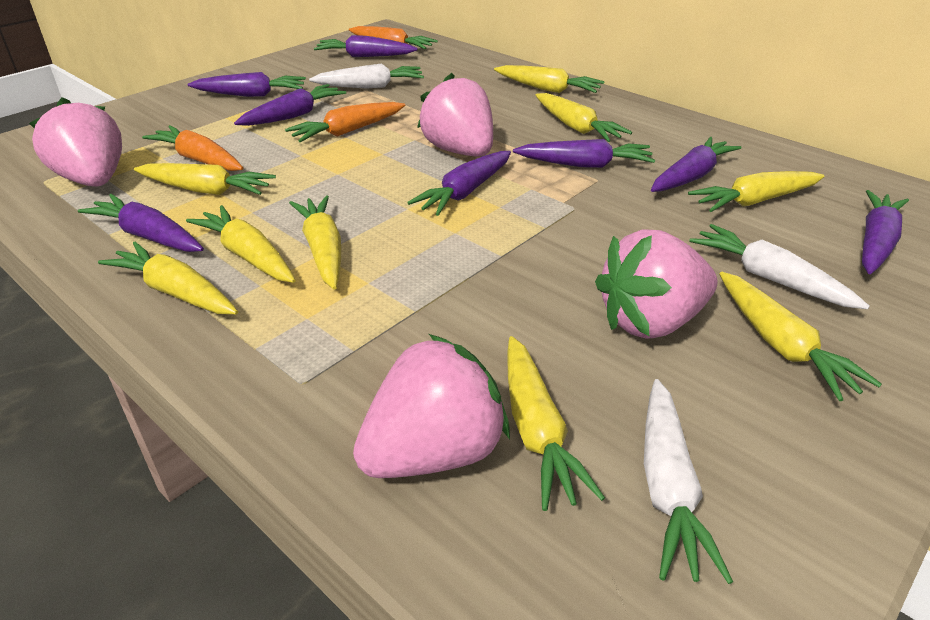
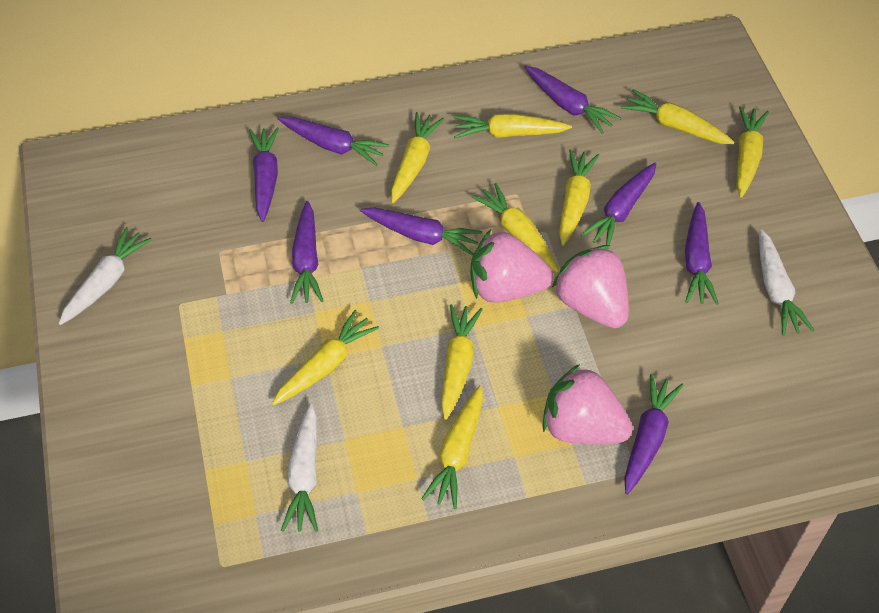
orange carrot: 3 -> 0
pink strawberry: 4 -> 3

